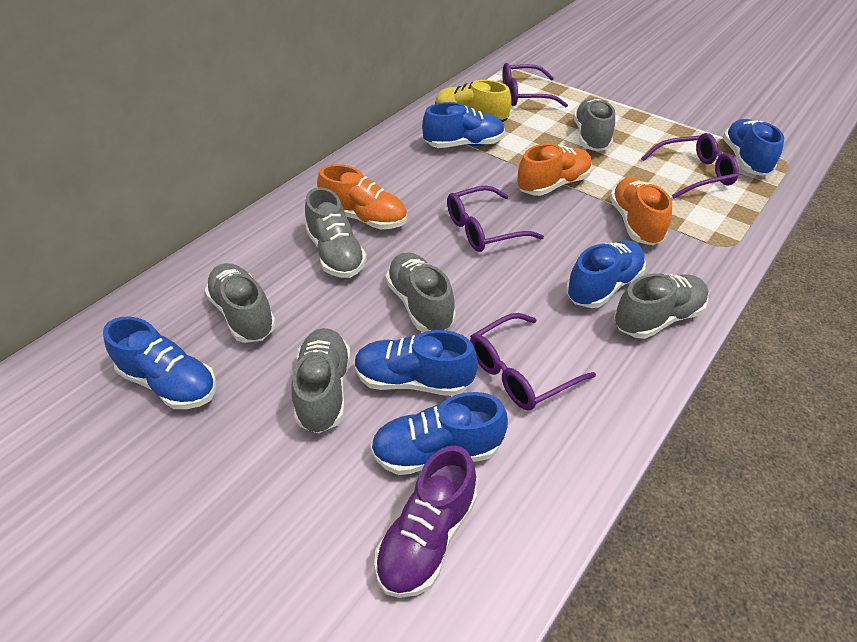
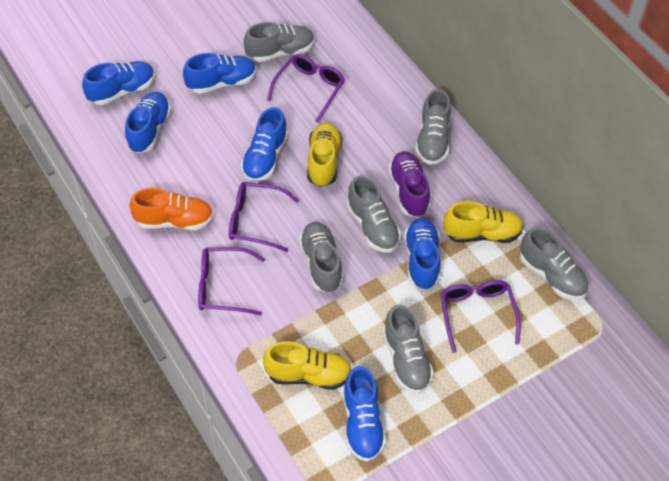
orange shoe: 3 -> 1
yellow shoe: 1 -> 3

